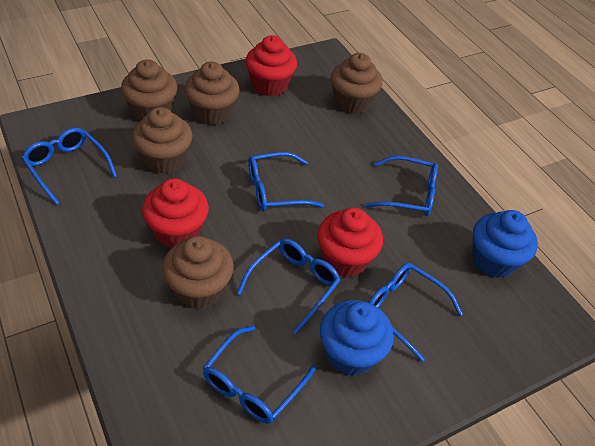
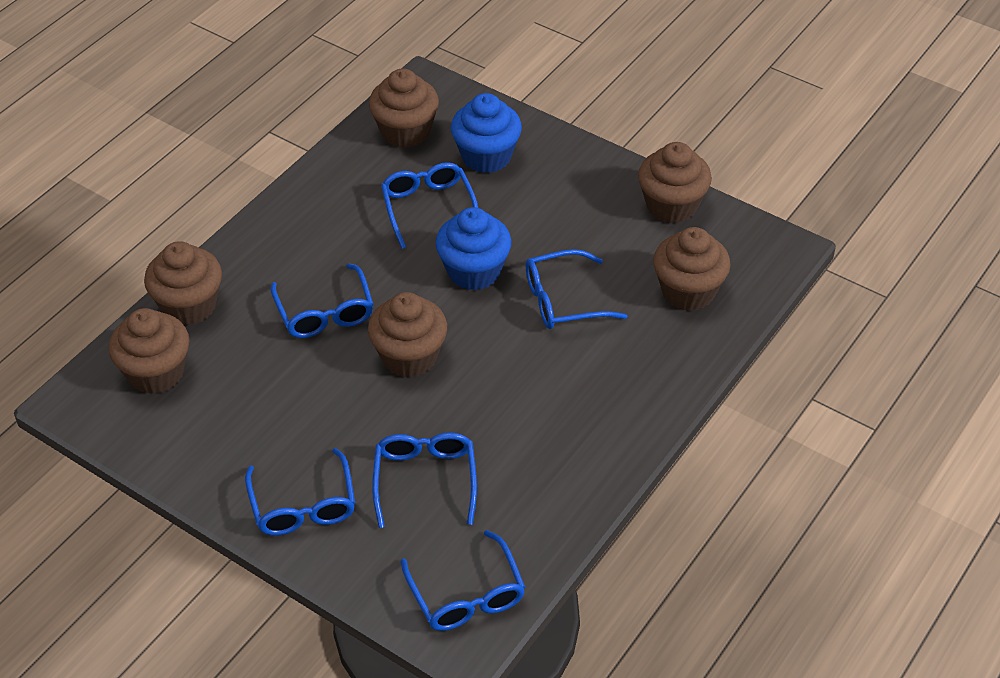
brown cupcake: 5 -> 6
red cupcake: 3 -> 0

